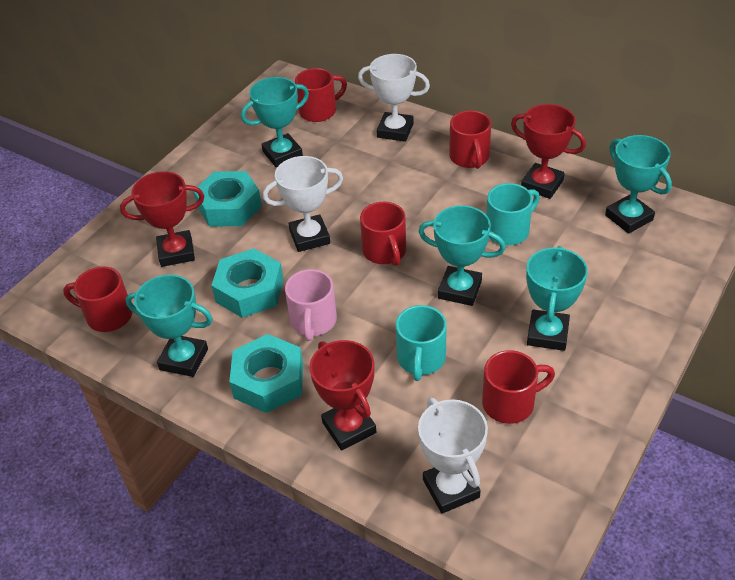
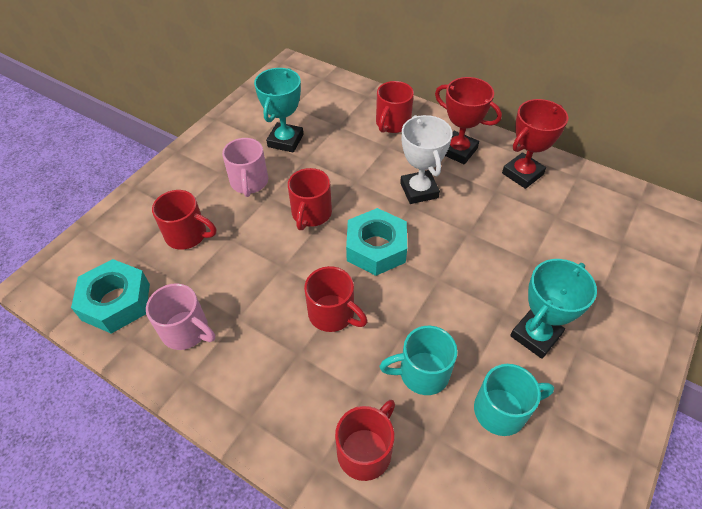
pink mug: 1 -> 2
red trophy: 3 -> 2
turquoise nut: 3 -> 2
turquoise trophy: 5 -> 2
white trophy: 3 -> 1

